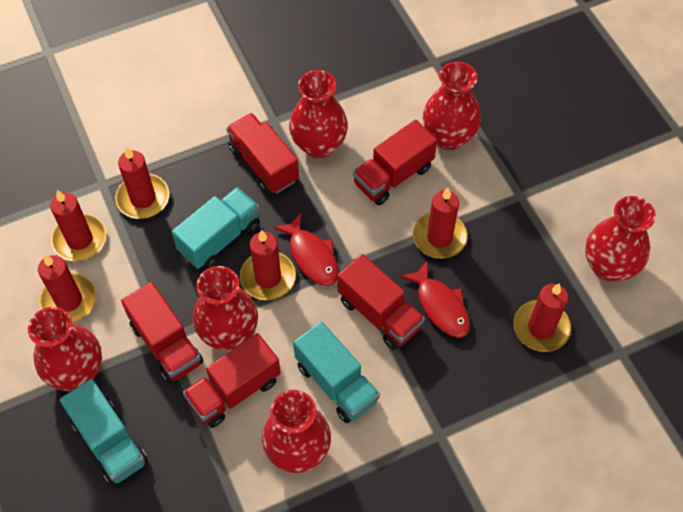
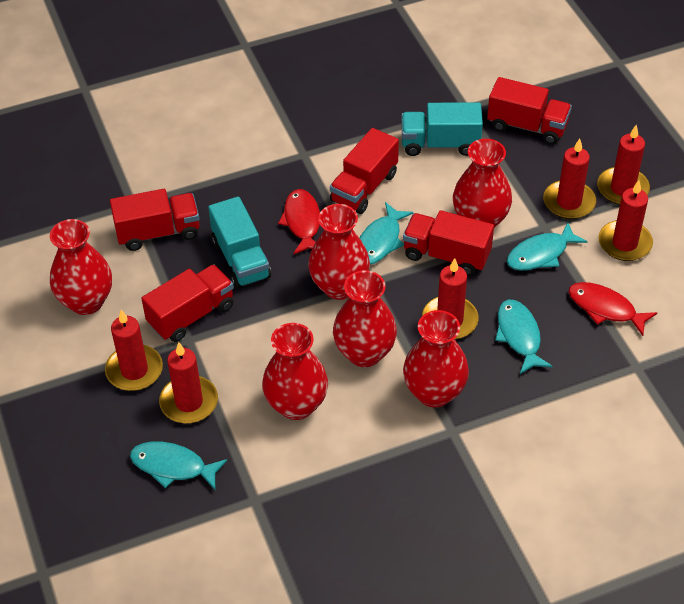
turquoise fish: 0 -> 4
turquoise truck: 3 -> 2

